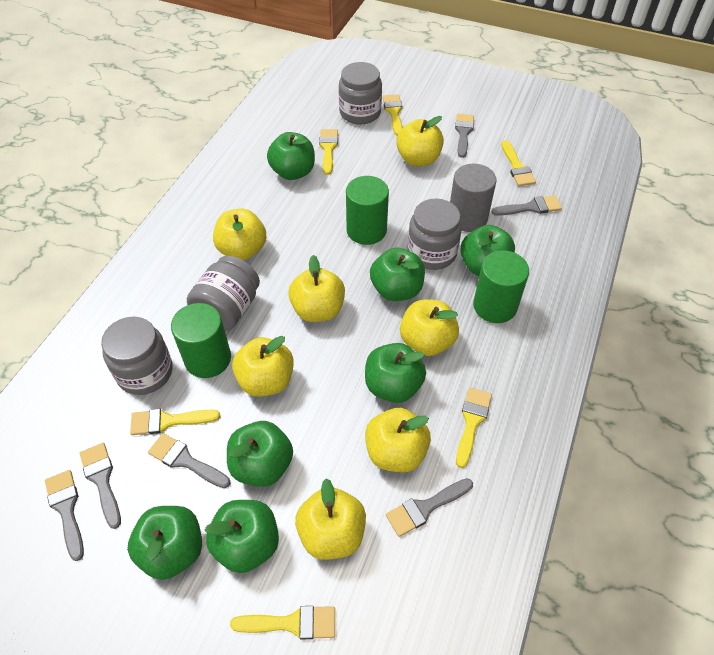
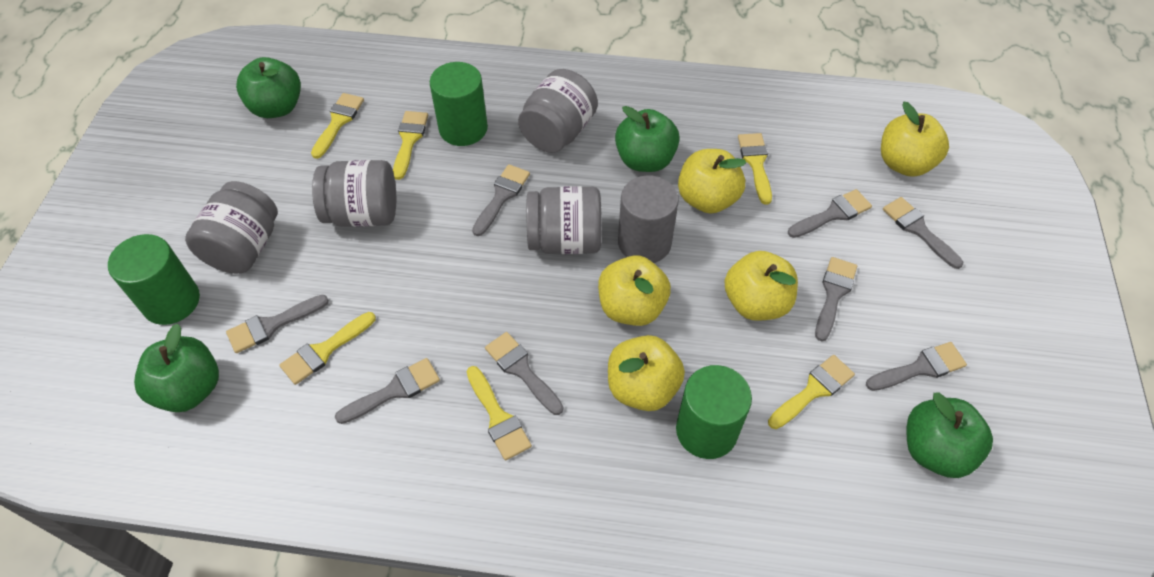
green apple: 7 -> 4
grey brush: 6 -> 8
yellow apple: 7 -> 5

